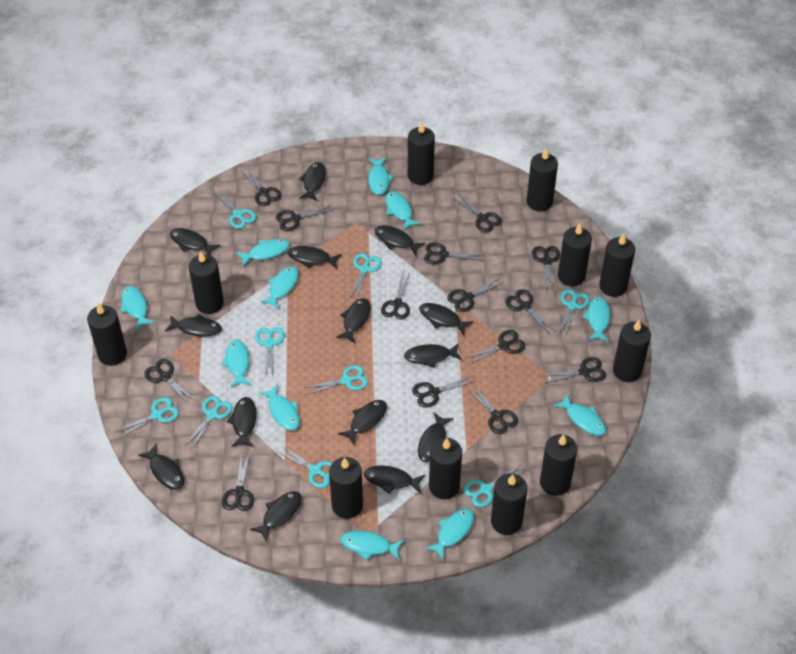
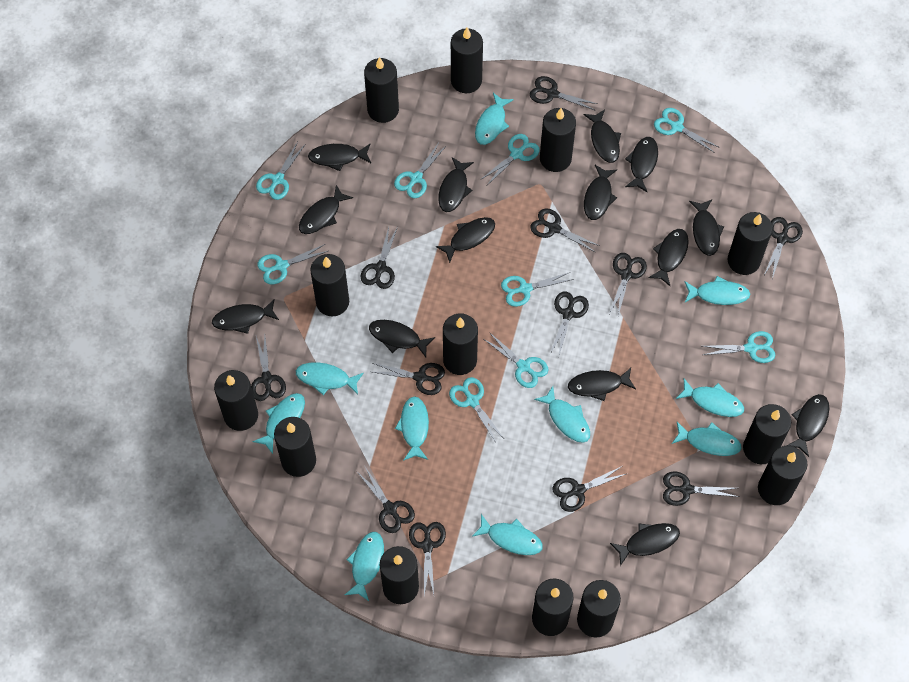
black candle: 11 -> 13
black scissors: 14 -> 12
turquoise fish: 11 -> 10

